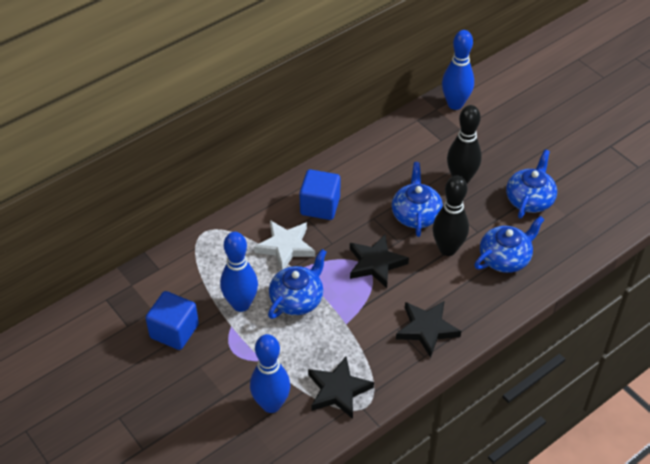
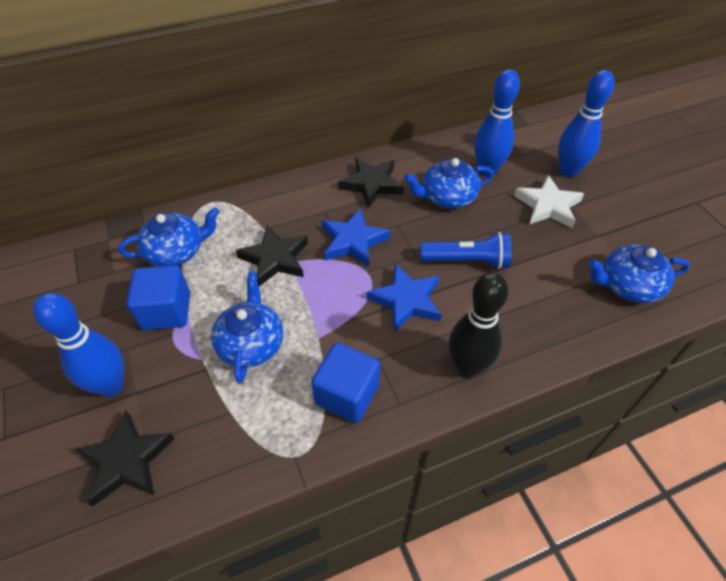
black bowling pin: 2 -> 1
blue flashlight: 0 -> 1
blue star: 0 -> 2

